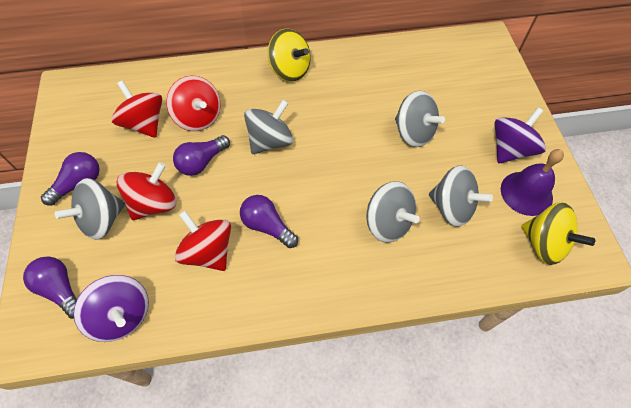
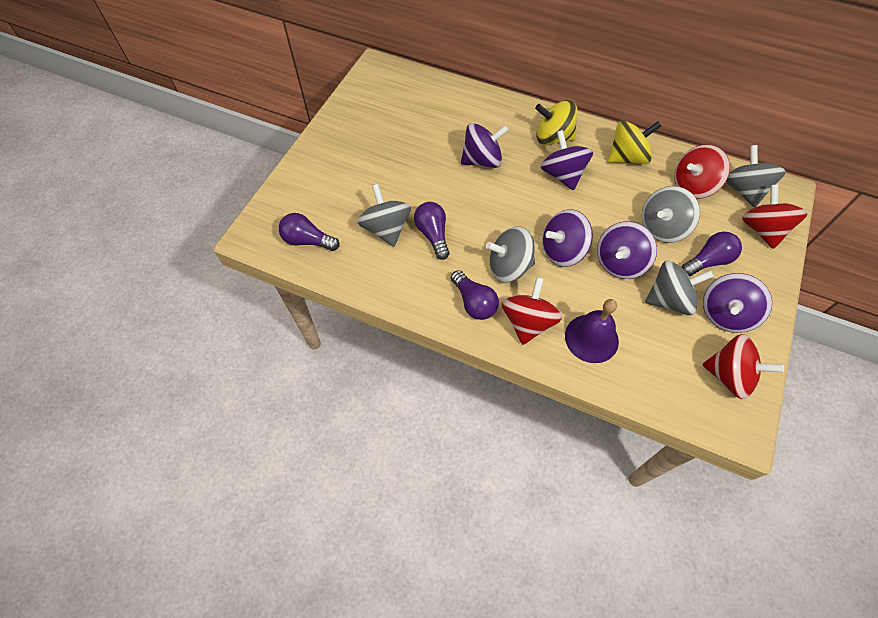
purple spinning top: 2 -> 5

